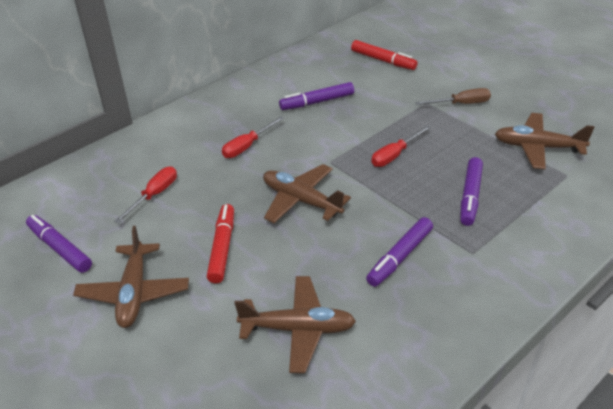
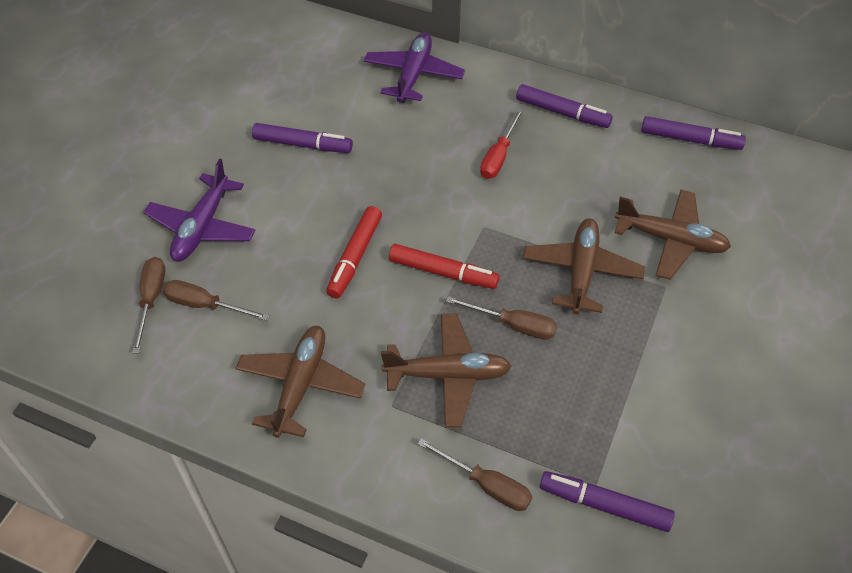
brown screwdriver: 1 -> 4
purple plane: 0 -> 2
red screwdriver: 3 -> 1

